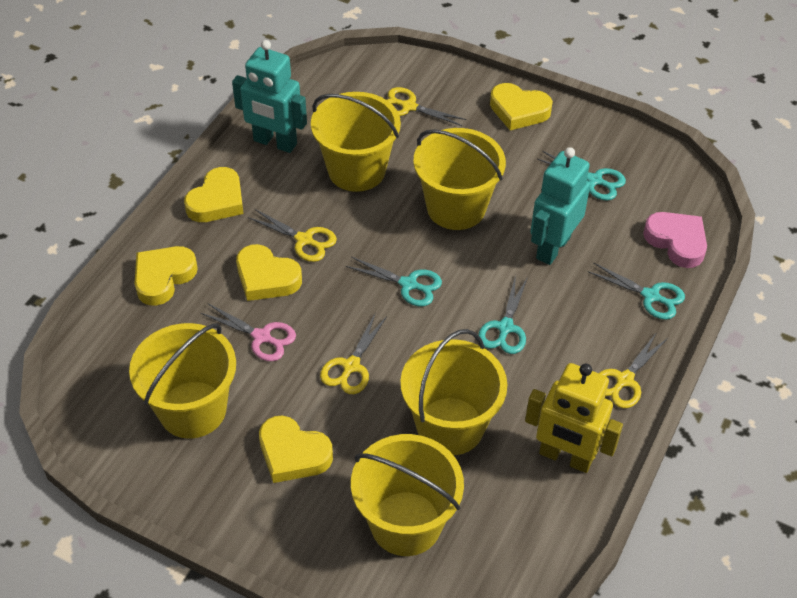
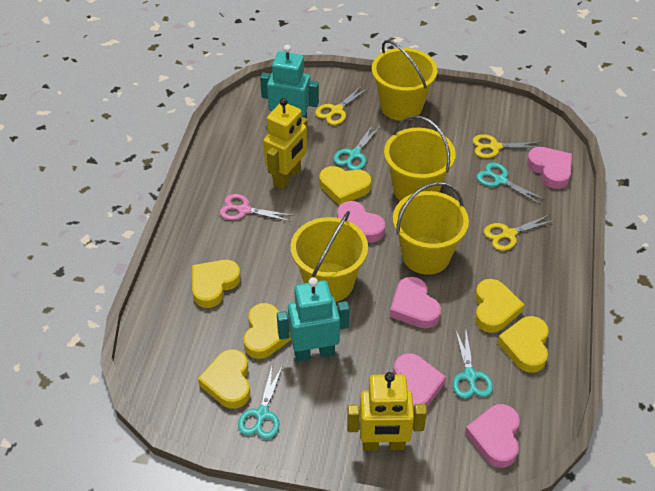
pink heart: 1 -> 5
yellow bucket: 5 -> 4
yellow heart: 5 -> 6
yellow robot: 1 -> 2
yellow scissors: 4 -> 3

